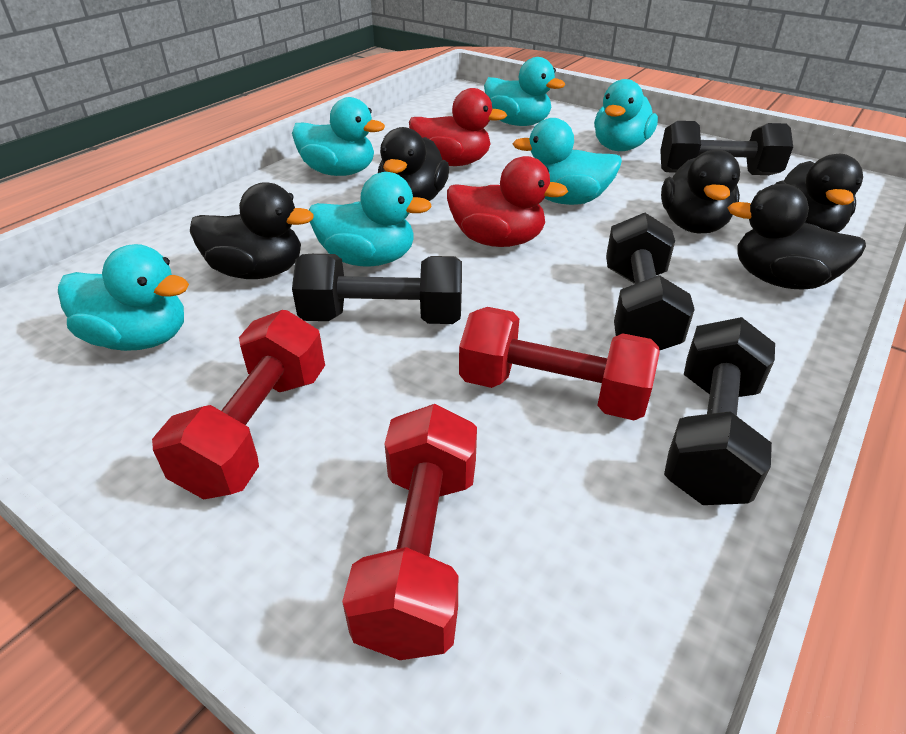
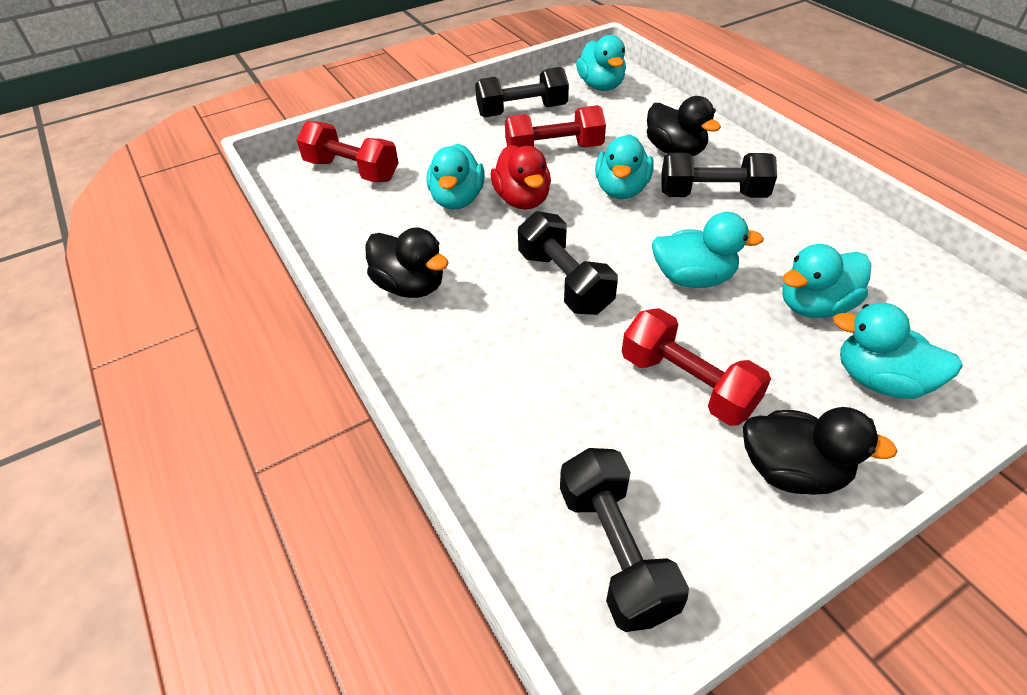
black duck: 5 -> 3
red duck: 2 -> 1

